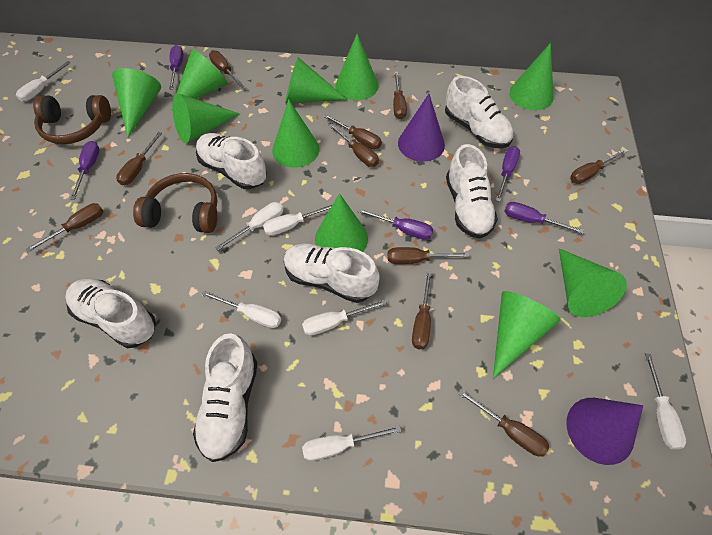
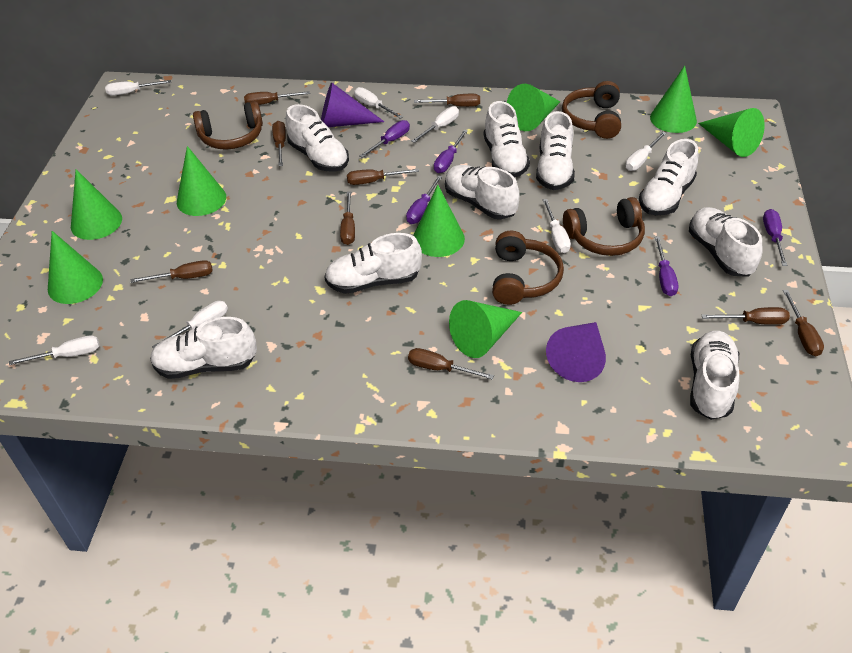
brown headphones: 2 -> 4
brown screwdriver: 10 -> 9
green cone: 10 -> 8
white shoe: 6 -> 9

